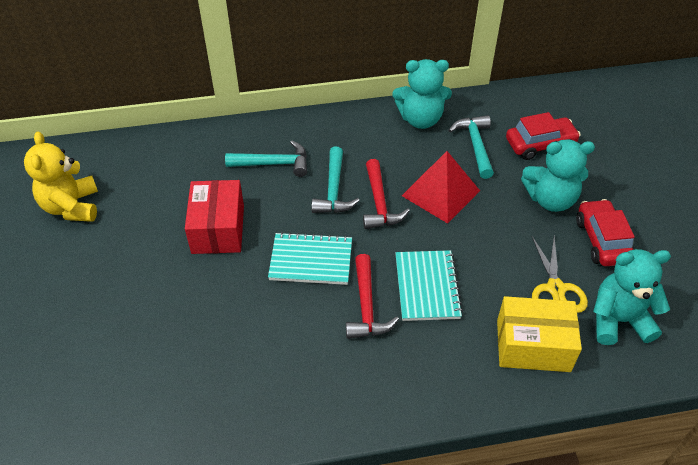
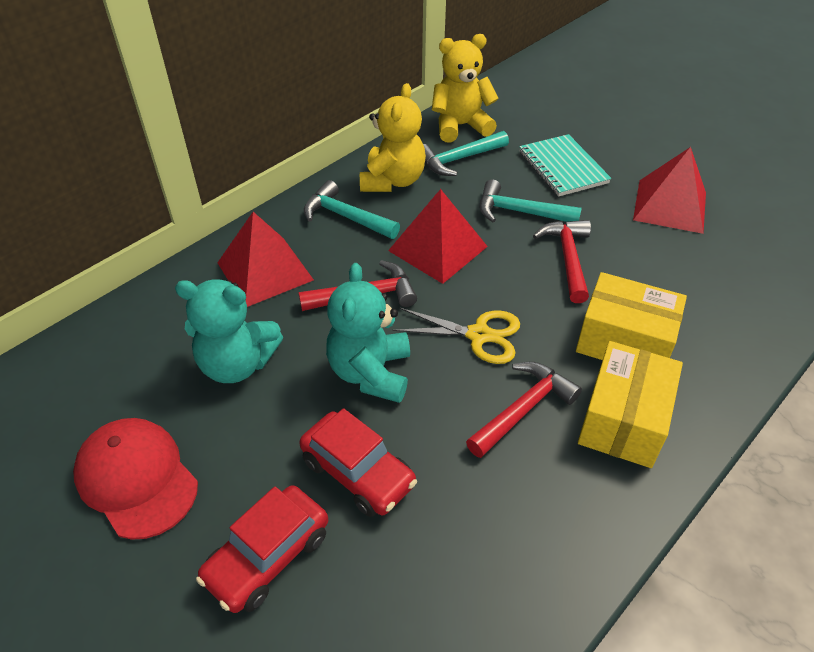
red box: 1 -> 0
red cap: 0 -> 1
red hammer: 2 -> 3
red pyramid: 1 -> 3
turquoise notebook: 2 -> 1
turquoise teddy bear: 3 -> 2
yellow box: 1 -> 2
yellow teddy bear: 1 -> 2

